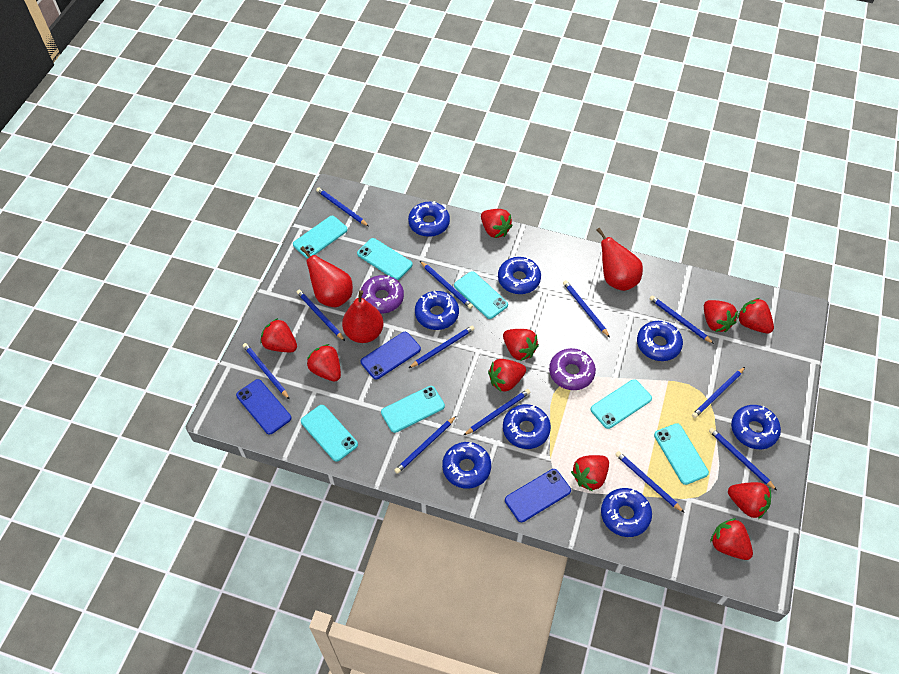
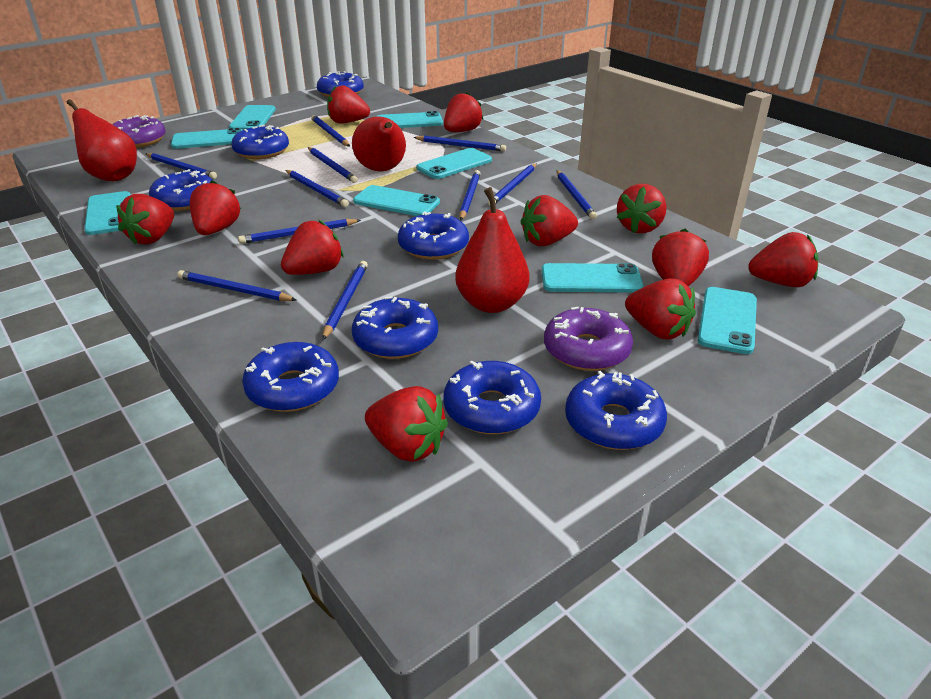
blue pencil: 12 -> 11
blue phone: 3 -> 0
red strawberry: 10 -> 11
turquoise phone: 7 -> 8

